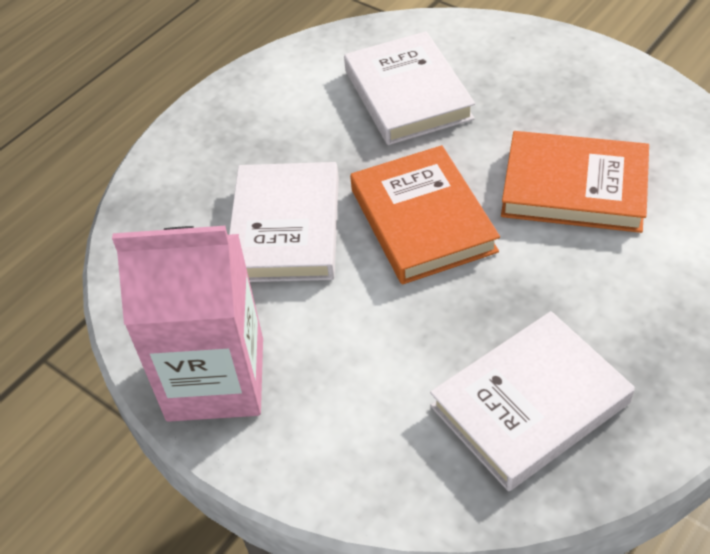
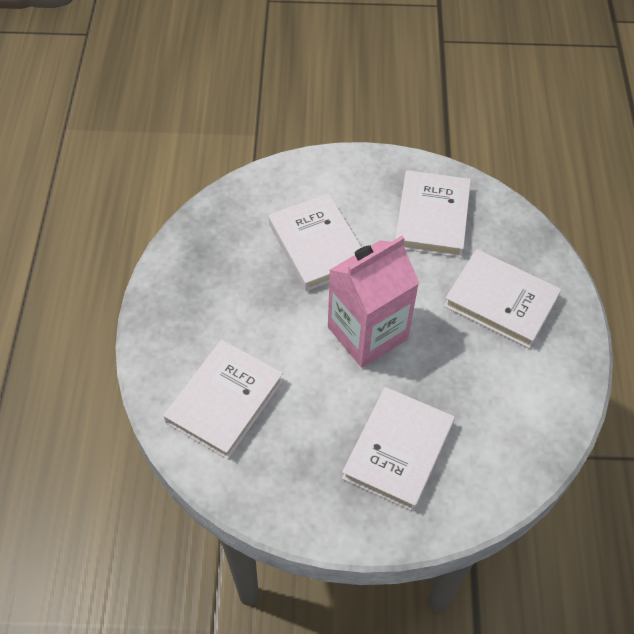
orange book: 2 -> 0
white book: 3 -> 5

